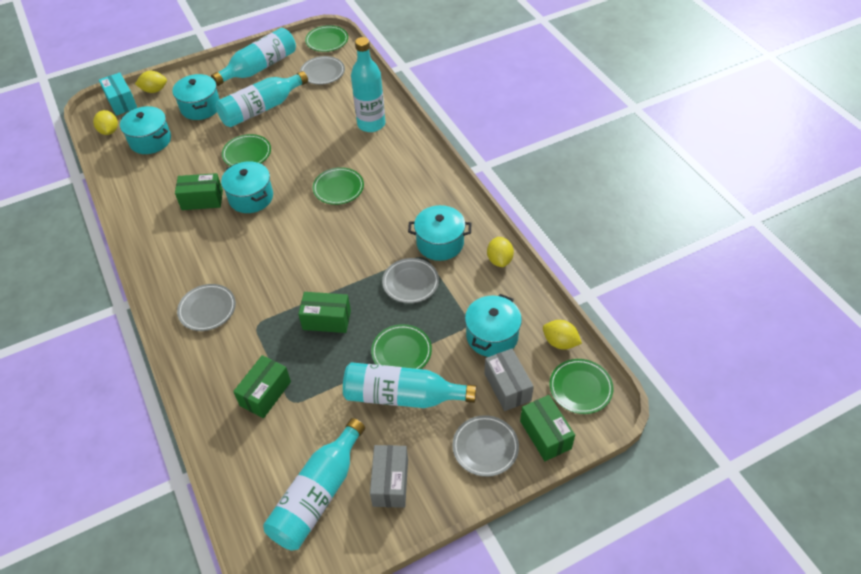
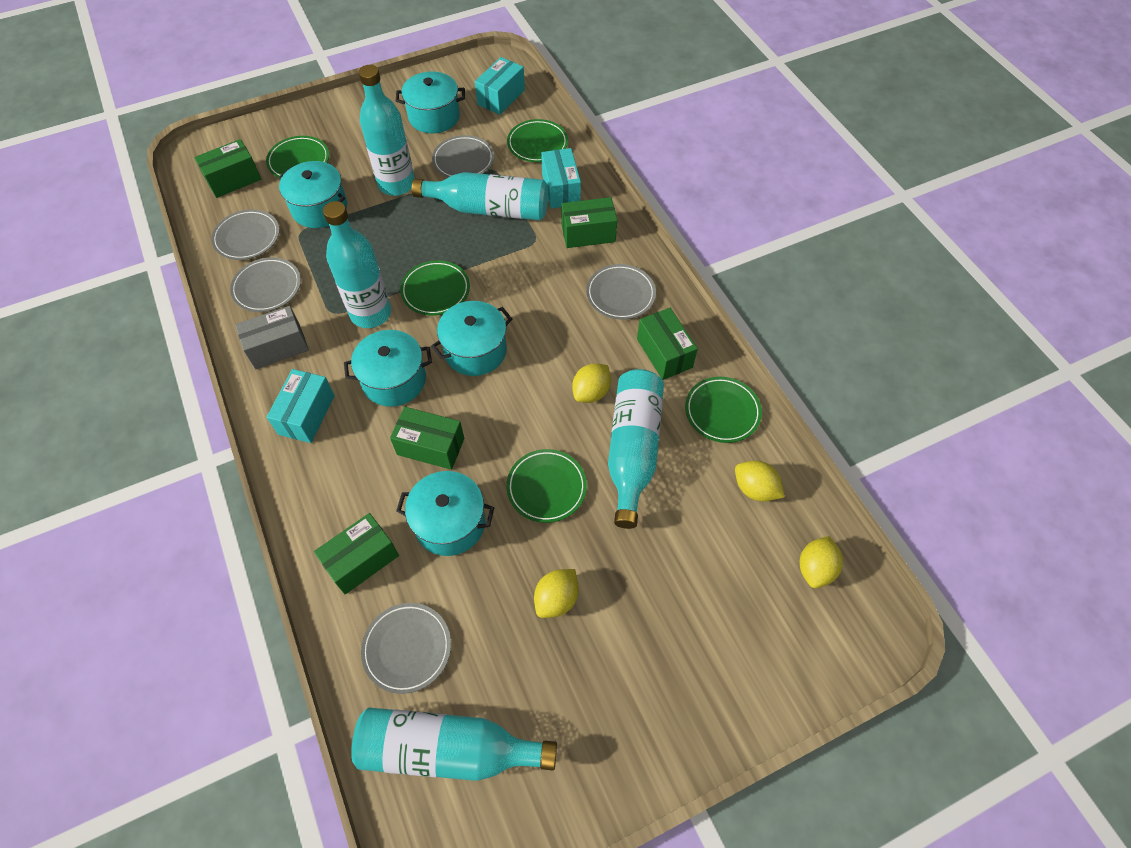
green box: 4 -> 5
grey box: 2 -> 1
grey plate: 4 -> 5
turquoise box: 1 -> 3

